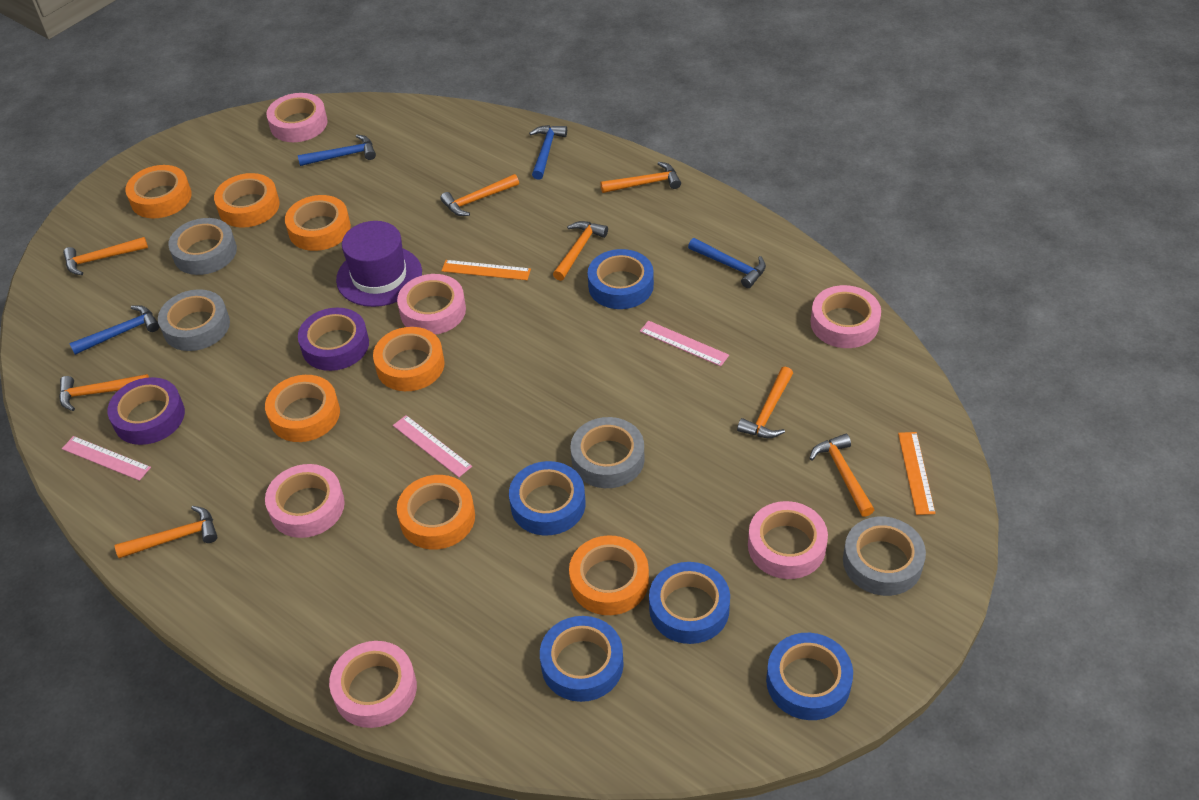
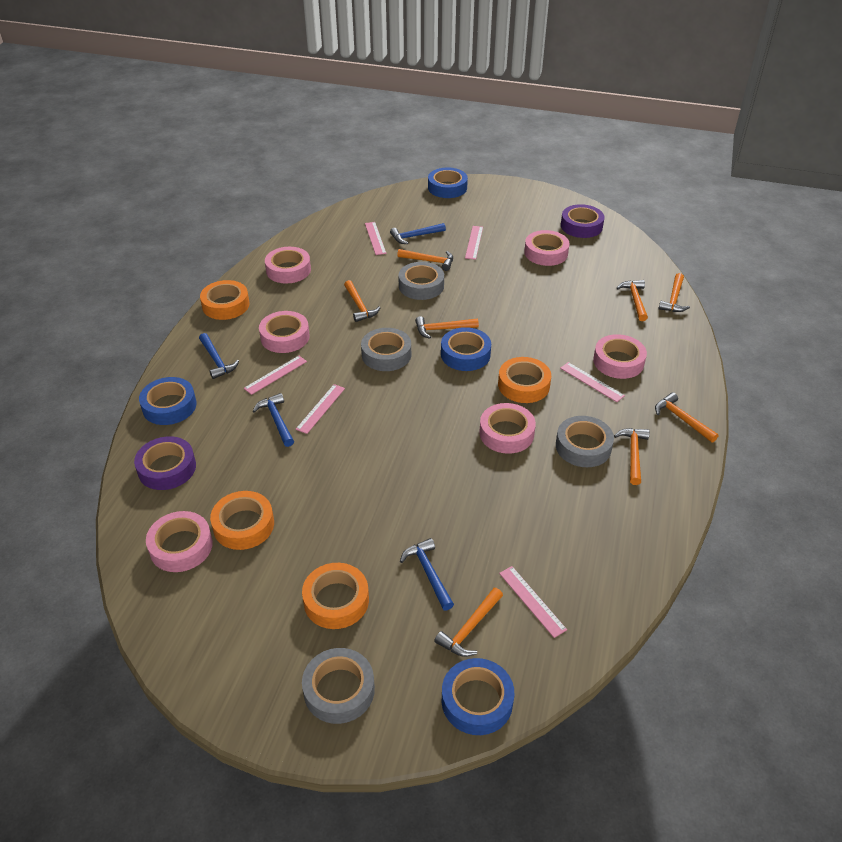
blue tape: 5 -> 4
orange ruler: 2 -> 0
orange tape: 7 -> 4
pink ruler: 3 -> 6
purple hat: 1 -> 0

